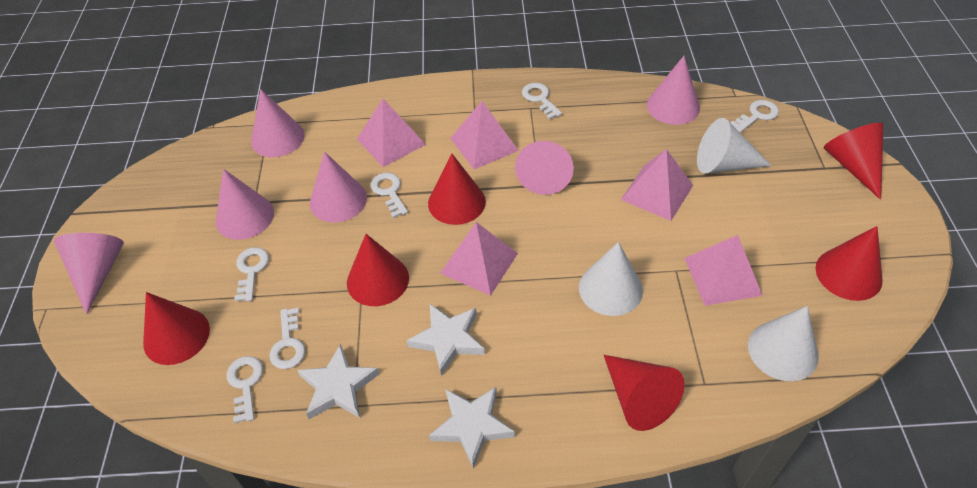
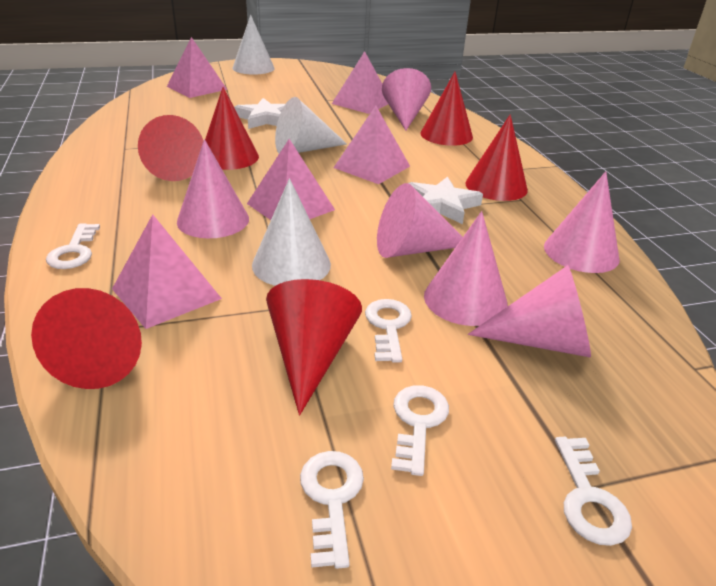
white key: 6 -> 5
white star: 3 -> 2

